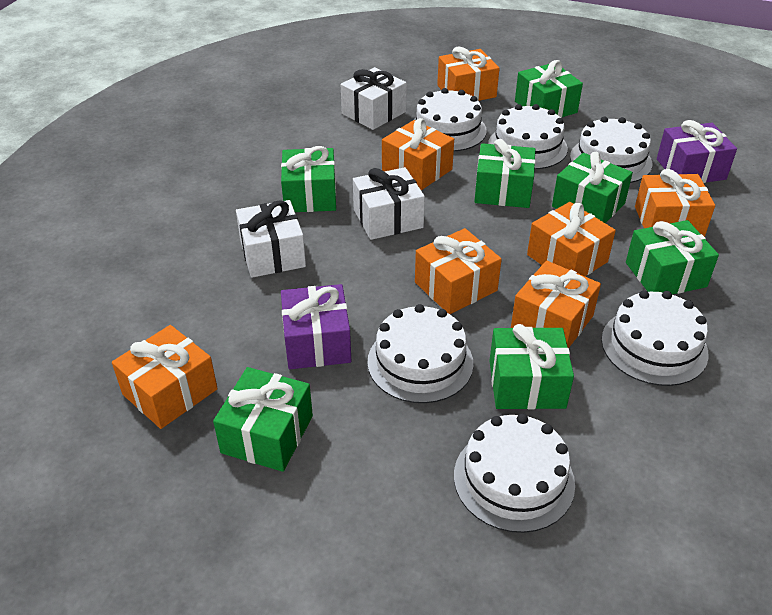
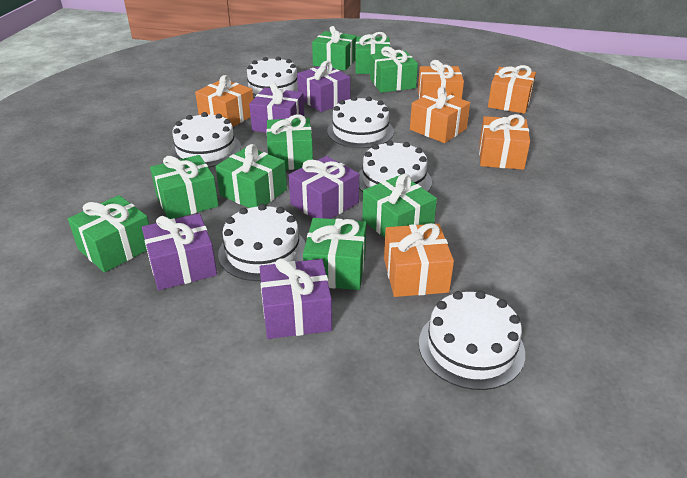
green gift: 7 -> 9
orange gift: 7 -> 6
purple gift: 2 -> 5
white gift: 3 -> 0

